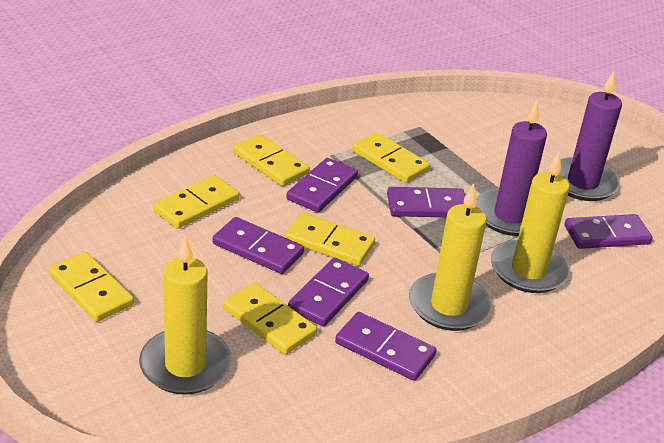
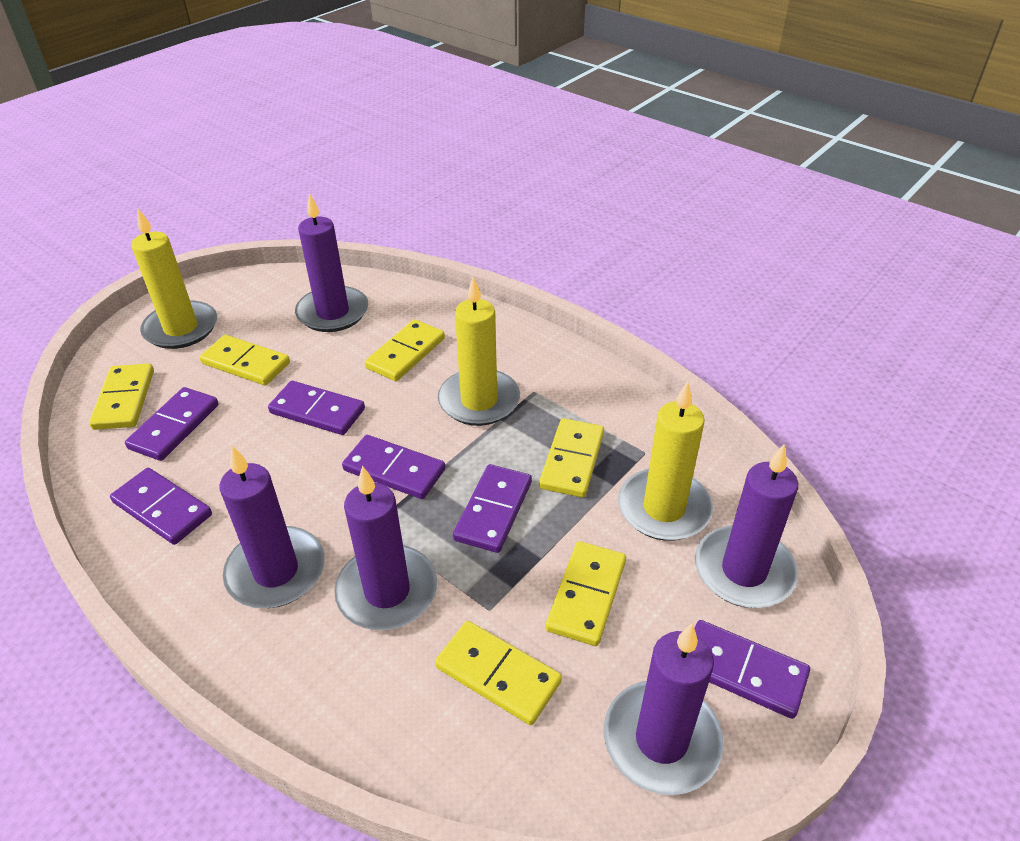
purple candle: 2 -> 5

